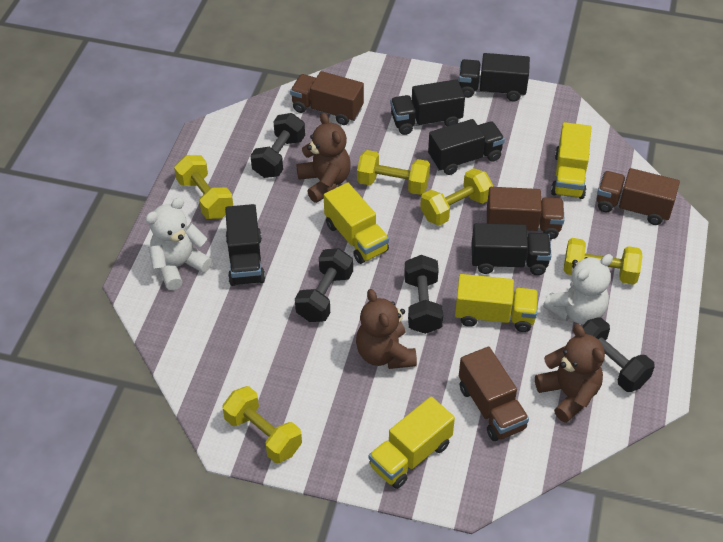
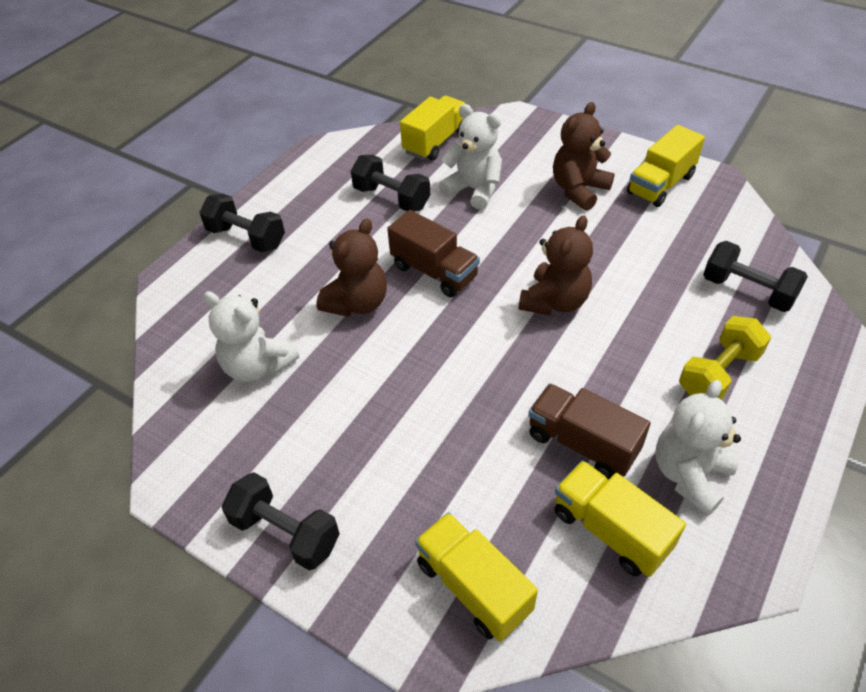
black truck: 5 -> 0
brown truck: 4 -> 2
white teddy bear: 2 -> 3
yellow dumbbell: 5 -> 1

